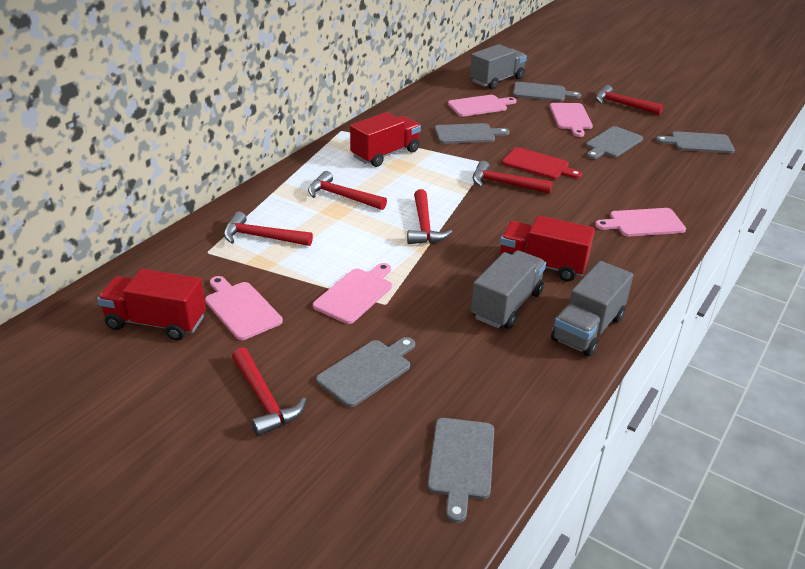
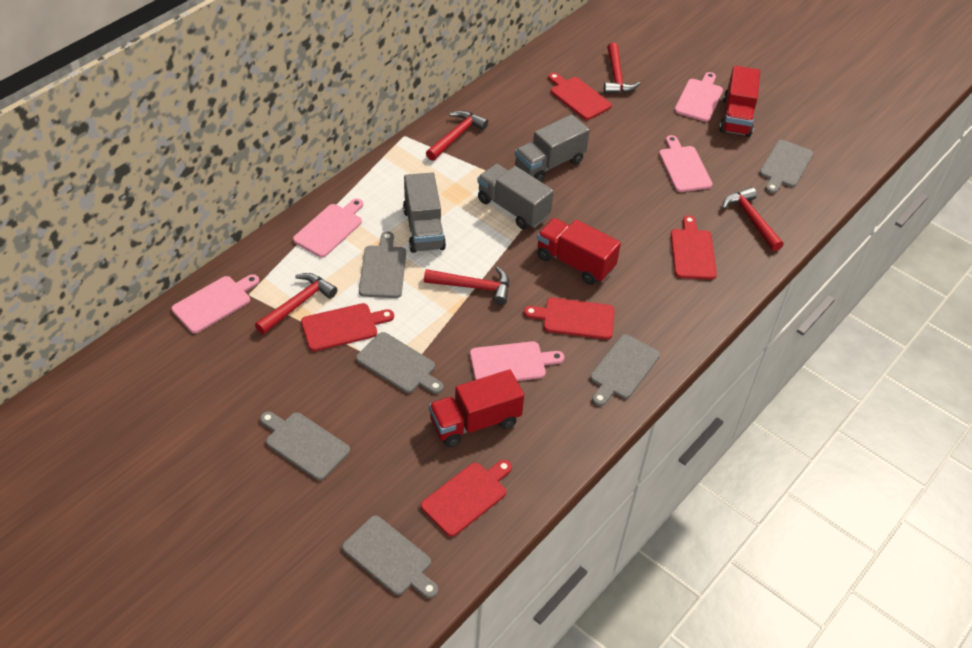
red cutting board: 1 -> 5
red hammer: 6 -> 5

